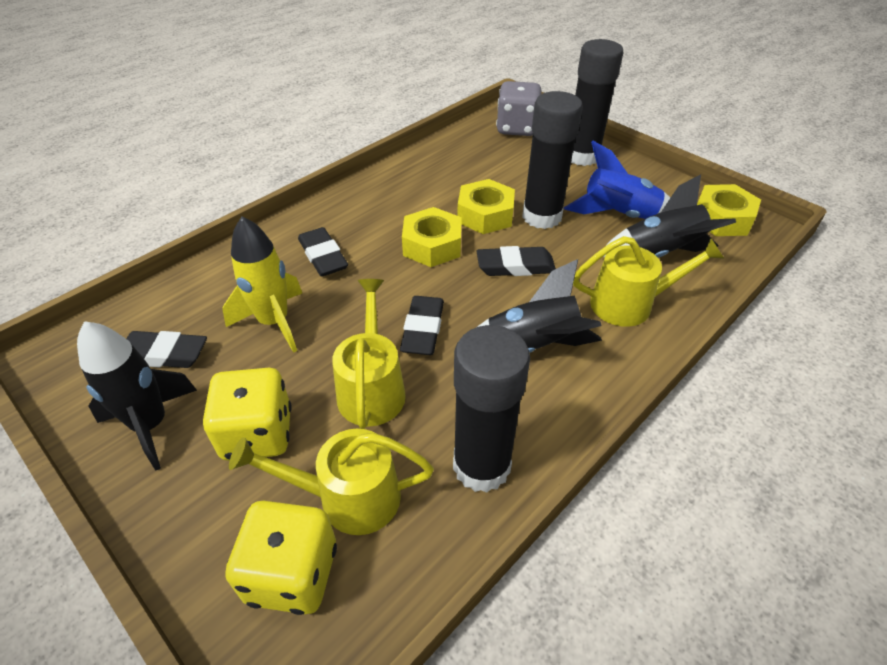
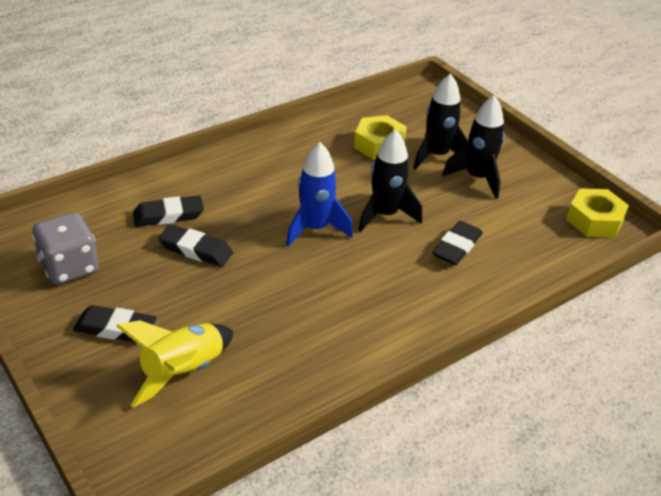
black glue stick: 3 -> 0
yellow dice: 2 -> 0
yellow nut: 3 -> 2
yellow watering can: 3 -> 0

